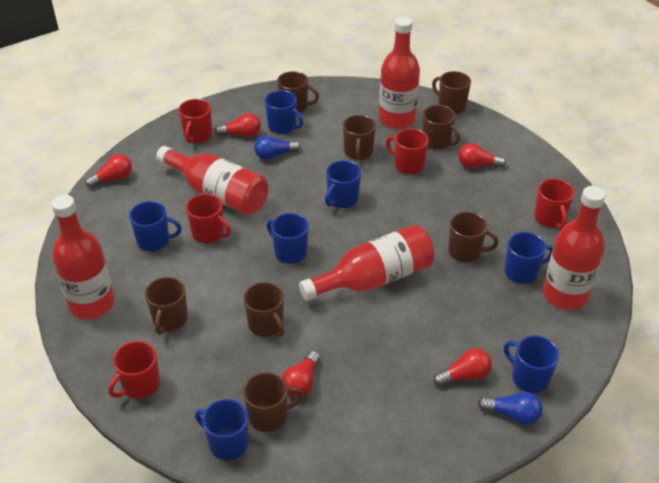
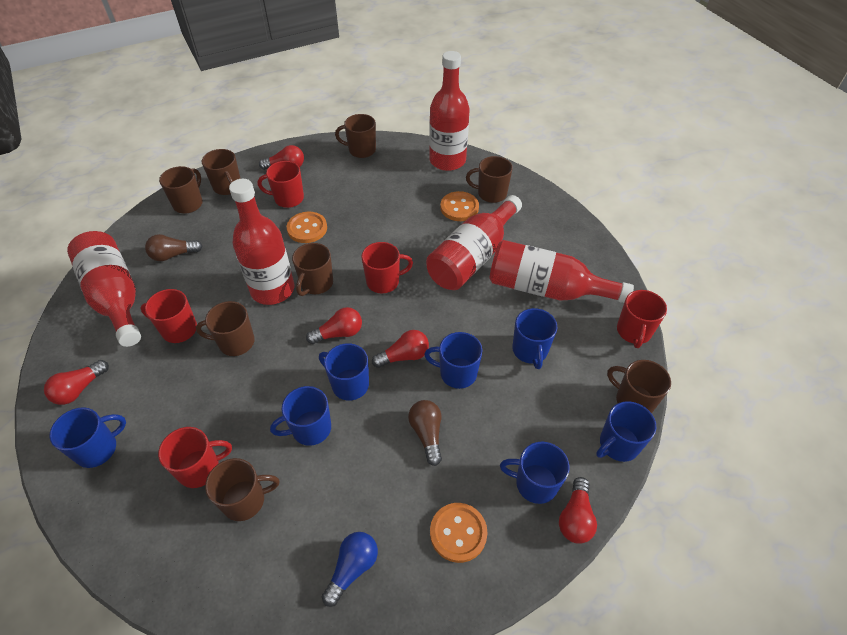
blue light bulb: 2 -> 1
brown light bulb: 0 -> 2
orange button: 0 -> 3

